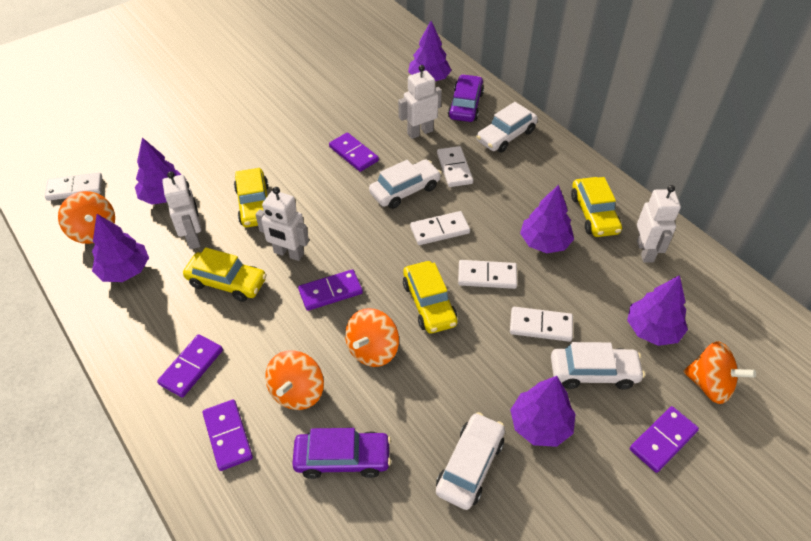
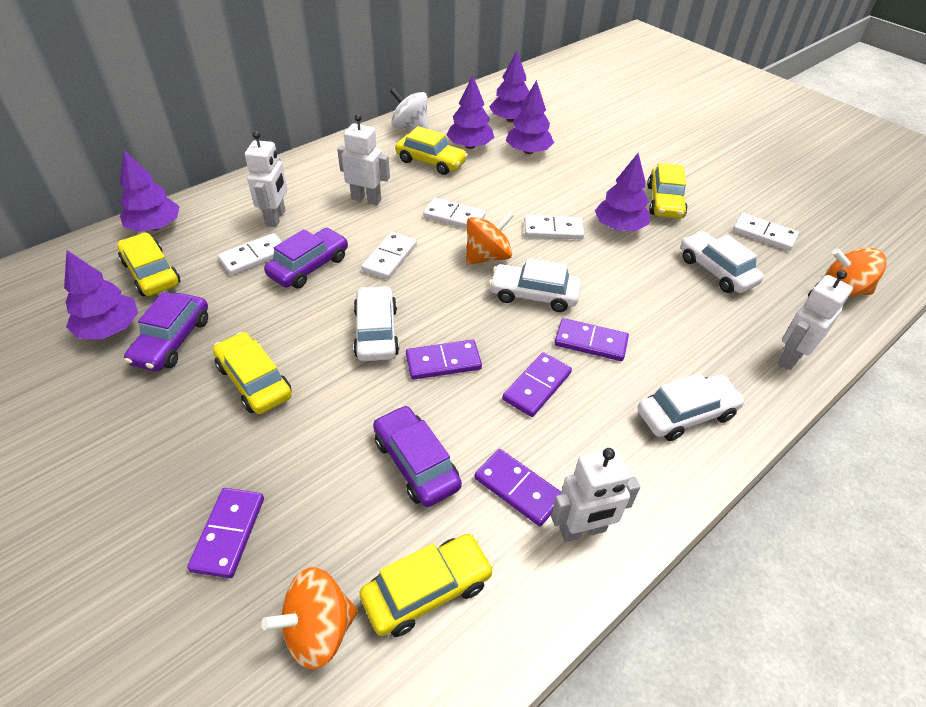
orange spinning top: 4 -> 3
purple car: 2 -> 3
white spinning top: 0 -> 1
yellow car: 4 -> 5

